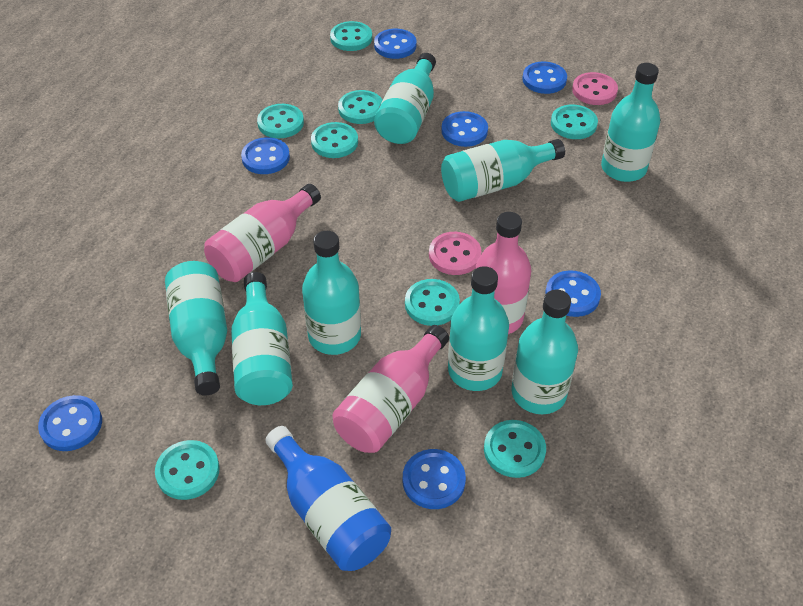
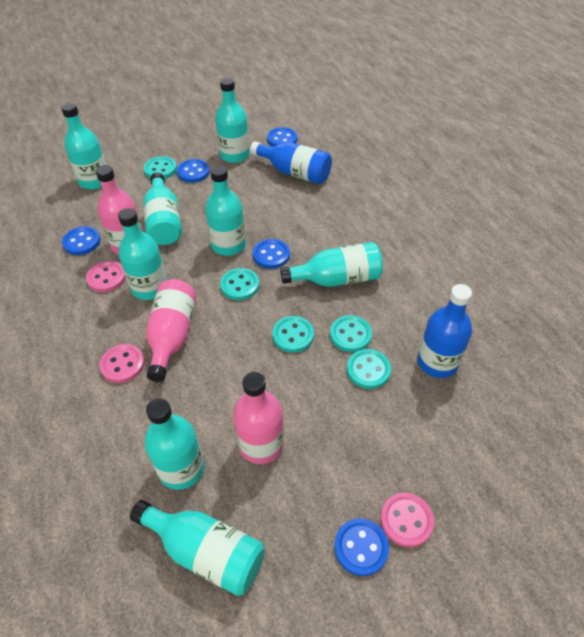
blue bottle: 1 -> 2
blue button: 7 -> 5
pink button: 2 -> 3
turquoise button: 8 -> 5

